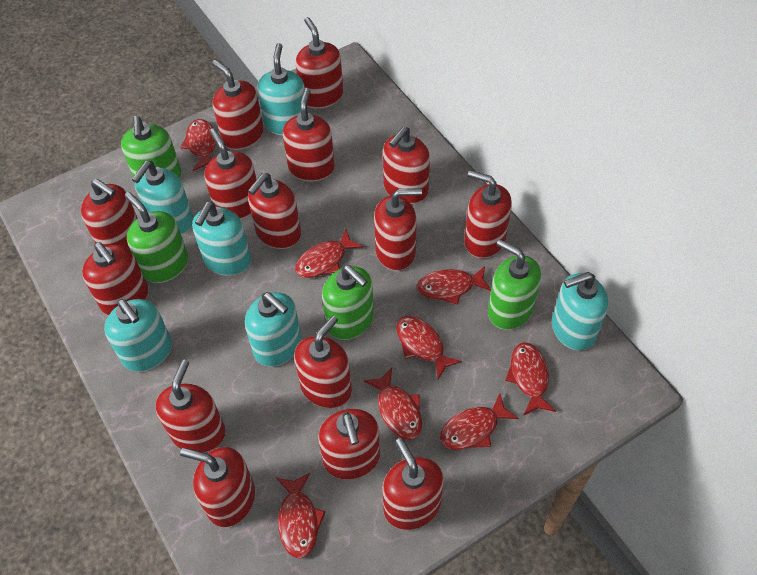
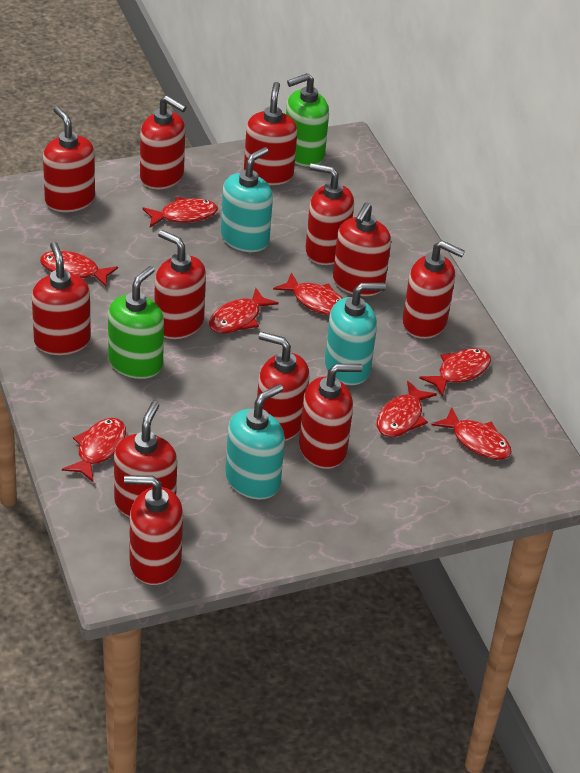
green soap dispenser: 4 -> 2
red soap dispenser: 15 -> 12
turquoise soap dispenser: 6 -> 3

